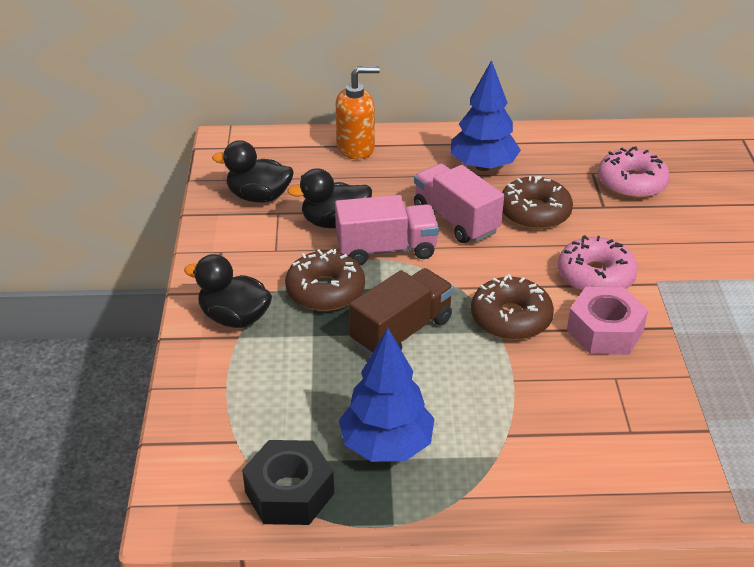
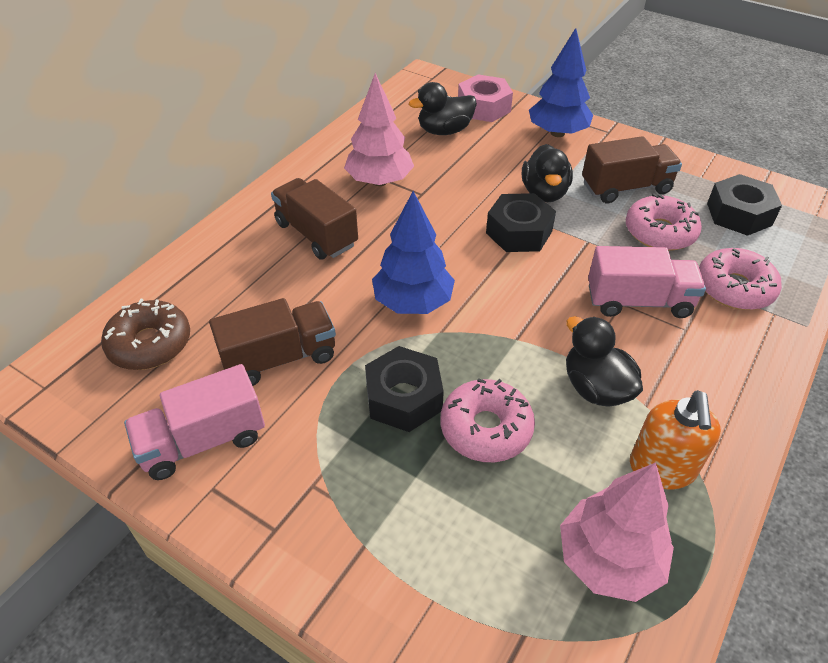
black nut: 1 -> 3
brown donut: 3 -> 1
brown truck: 1 -> 3
pink donut: 2 -> 3
pink tree: 0 -> 2

